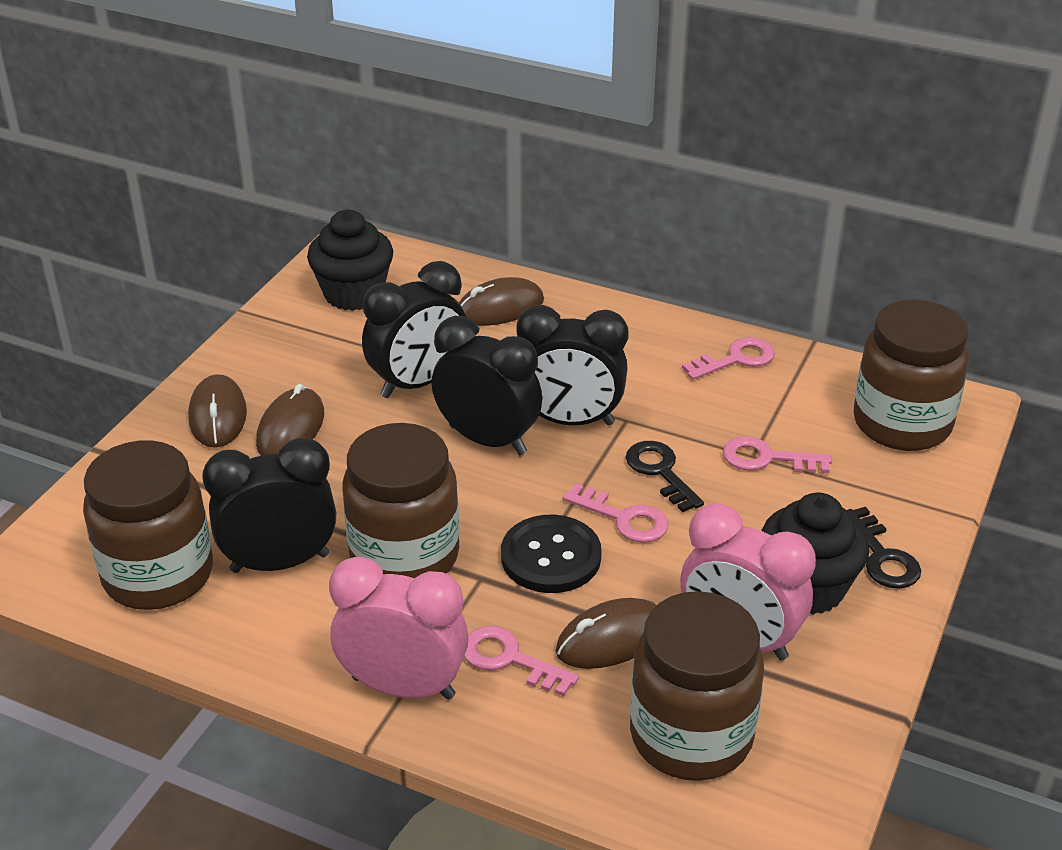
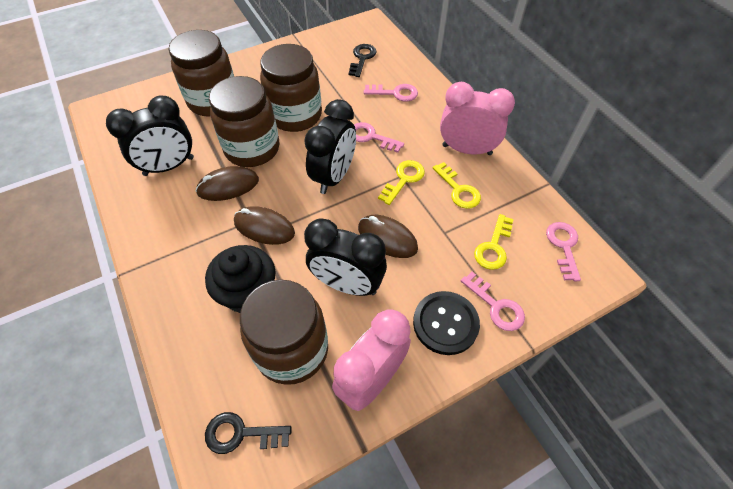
black clock: 4 -> 3
black cupcake: 2 -> 1
brown mouse: 4 -> 3
yellow key: 0 -> 3

